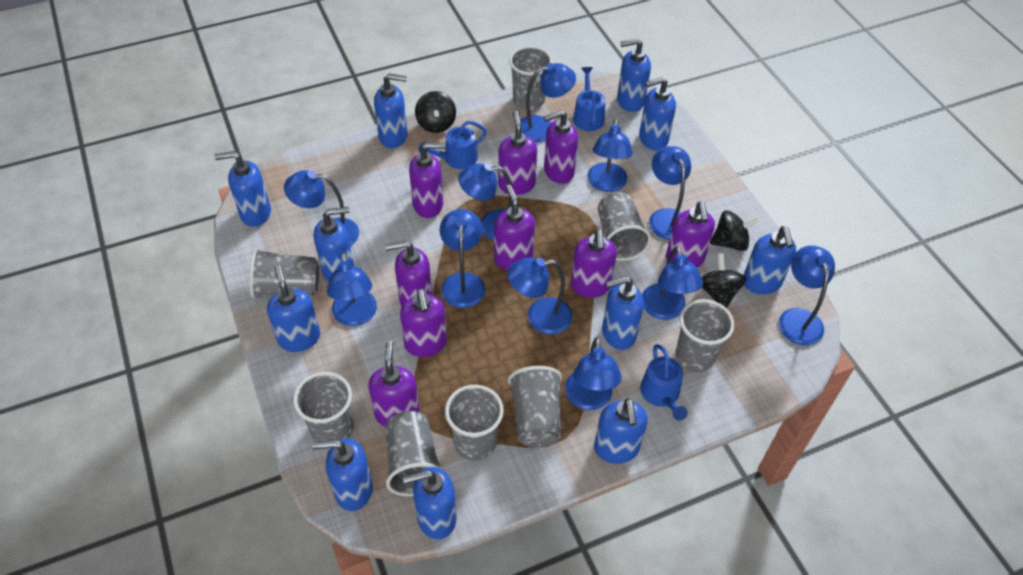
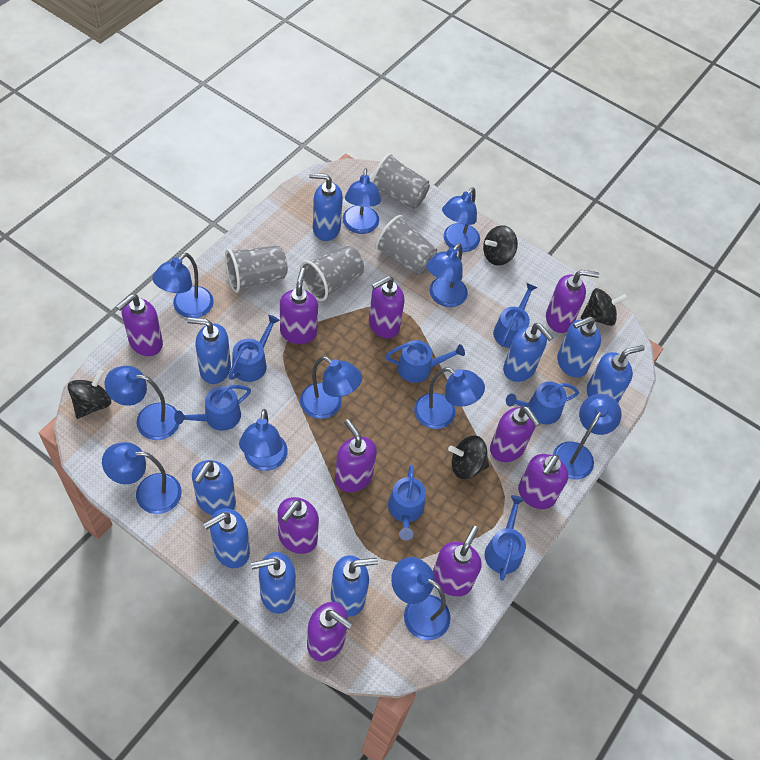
black spinning top: 3 -> 4
blue soap dispenser: 11 -> 9
blue watering can: 3 -> 7
grey cup: 8 -> 4
purple soap dispenser: 9 -> 10

